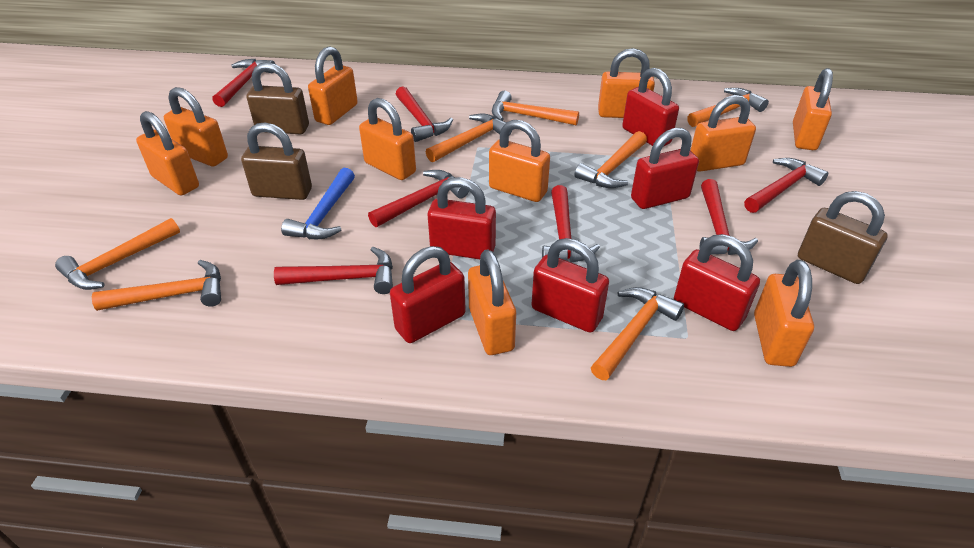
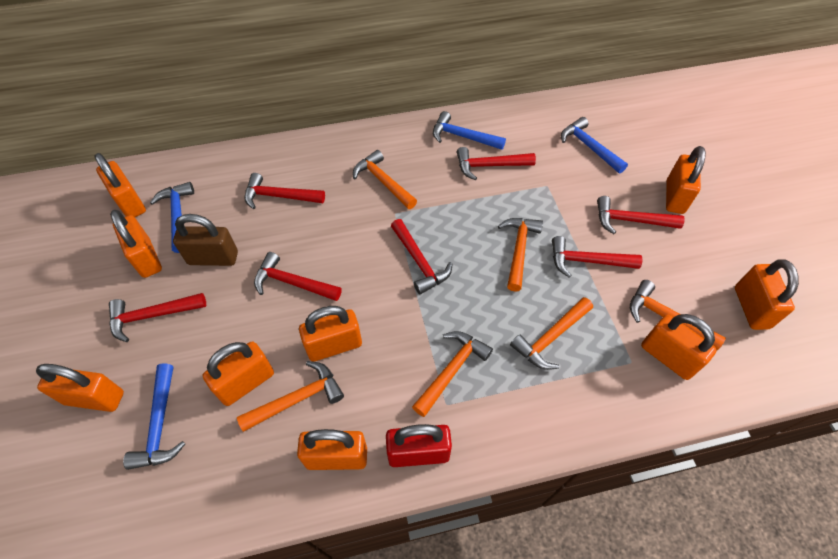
blue hammer: 1 -> 4
brown padlock: 3 -> 1
orange hammer: 7 -> 6
orange padlock: 10 -> 9
red padlock: 6 -> 1

